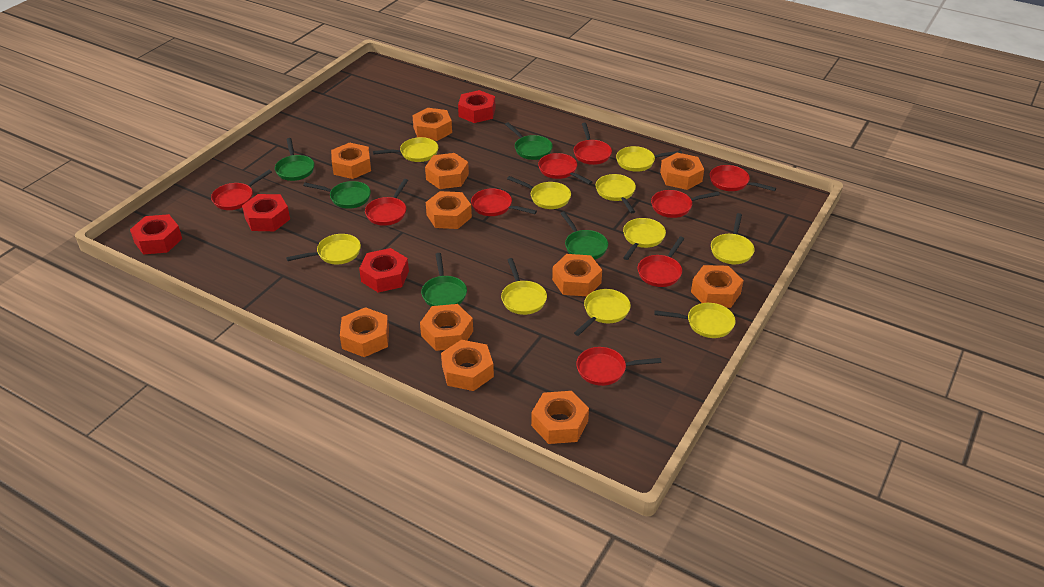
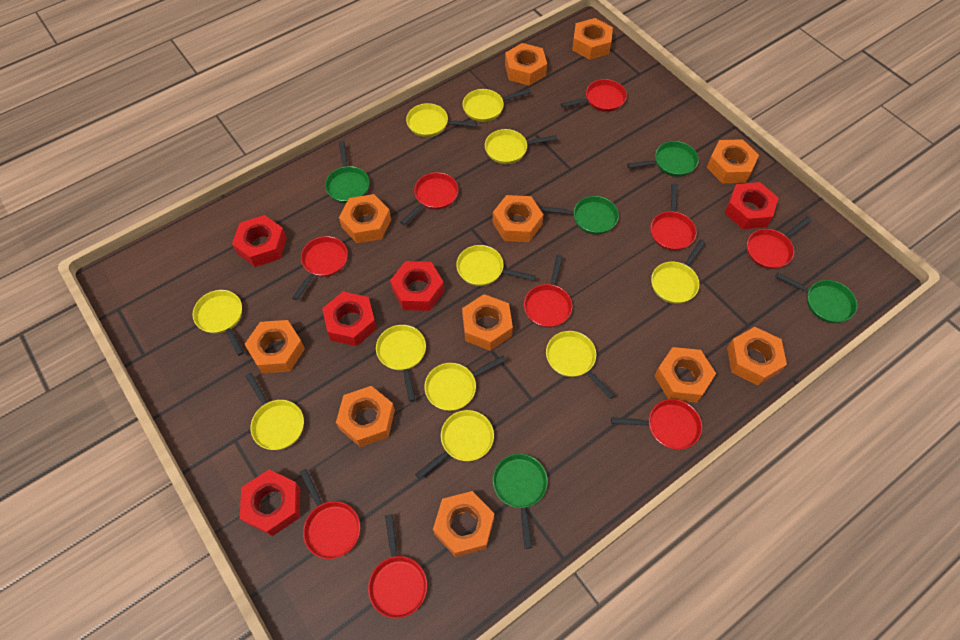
red nut: 4 -> 5
yellow pan: 10 -> 11

